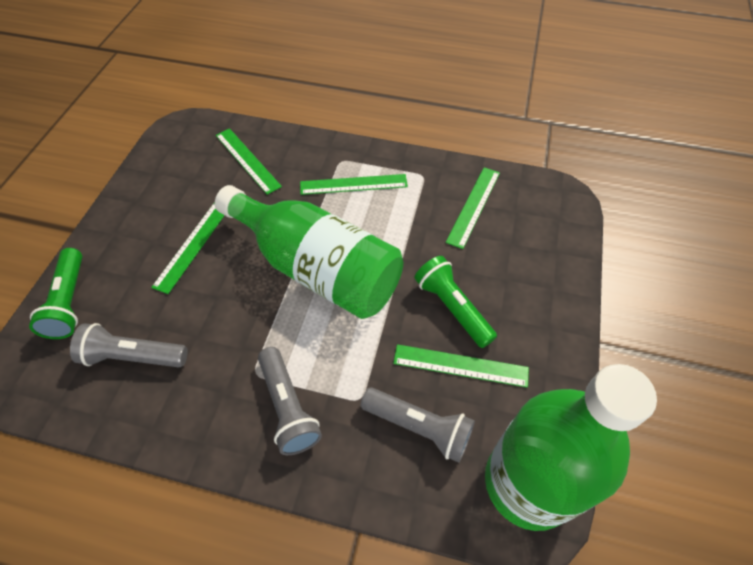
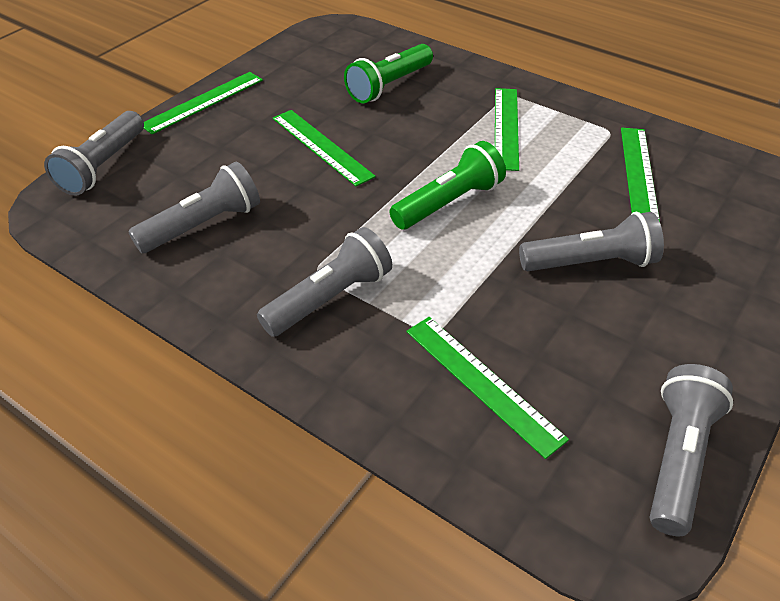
green bottle: 2 -> 0
grey flashlight: 3 -> 5

